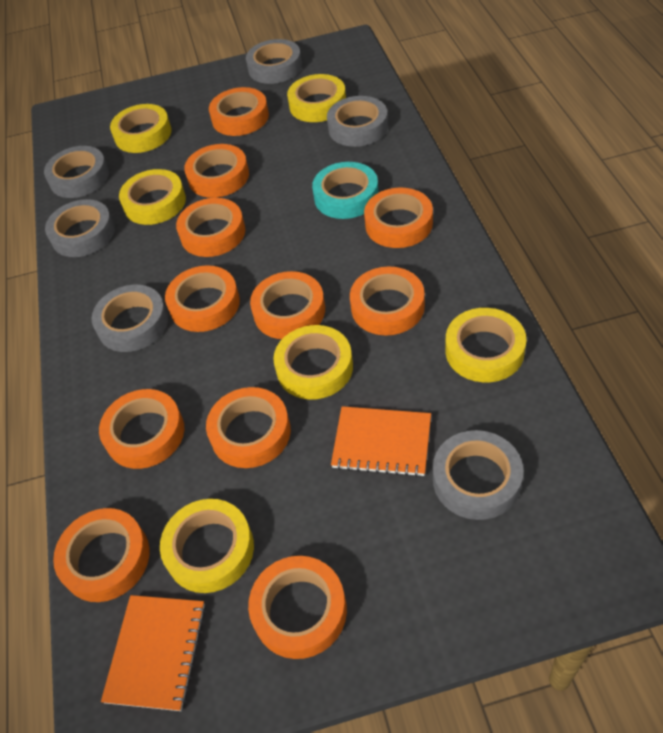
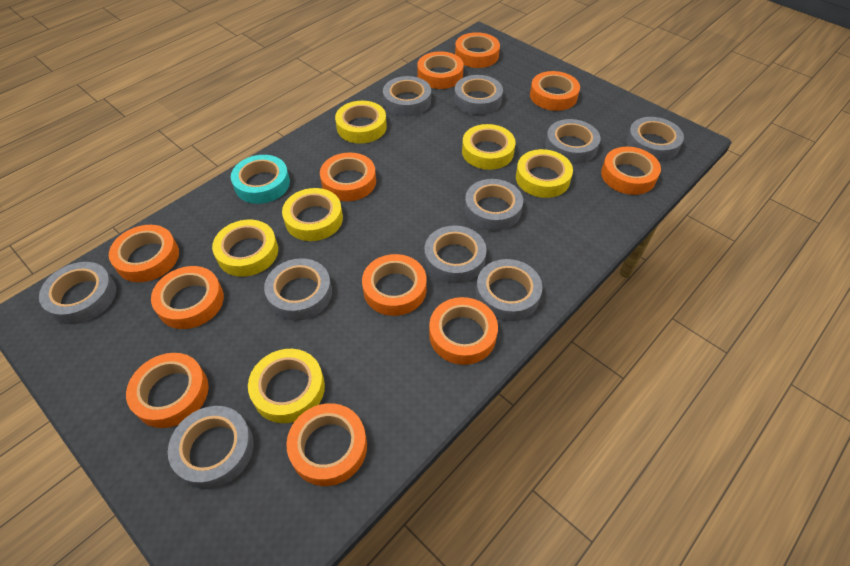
grey tape: 6 -> 10
orange notebook: 2 -> 0

